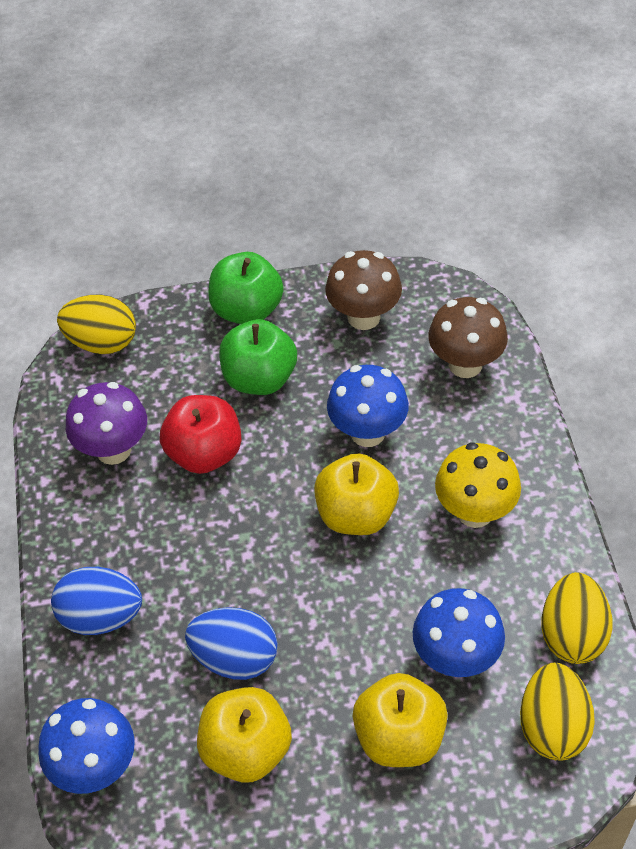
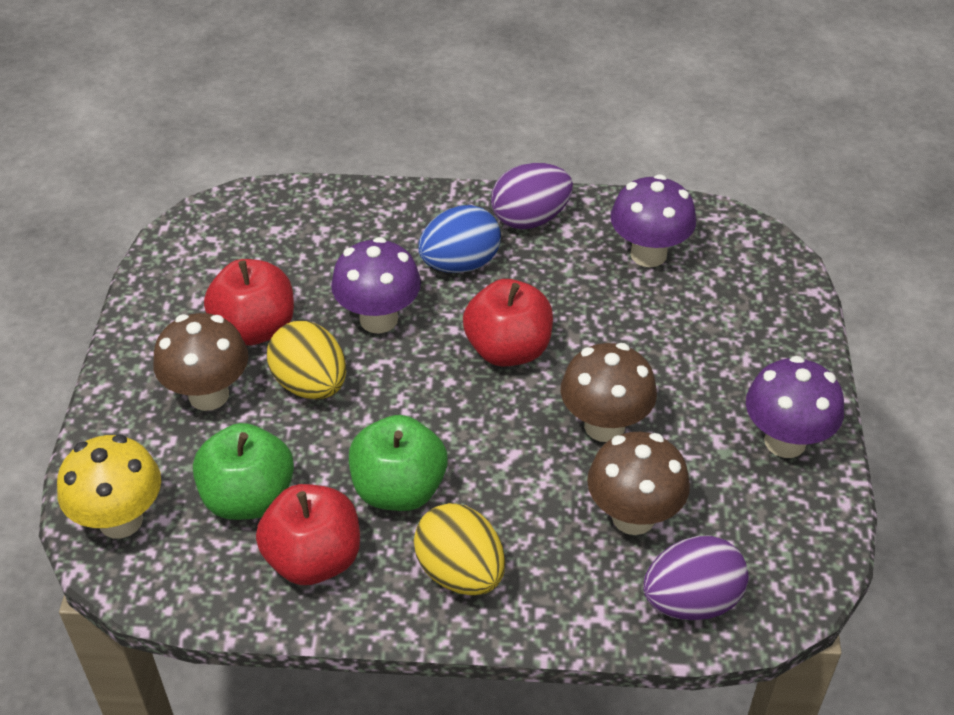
blue egg: 2 -> 1
blue mushroom: 3 -> 0
brown mushroom: 2 -> 3
purple egg: 0 -> 2
purple mushroom: 1 -> 3
red apple: 1 -> 3
yellow apple: 3 -> 0
yellow egg: 3 -> 2

